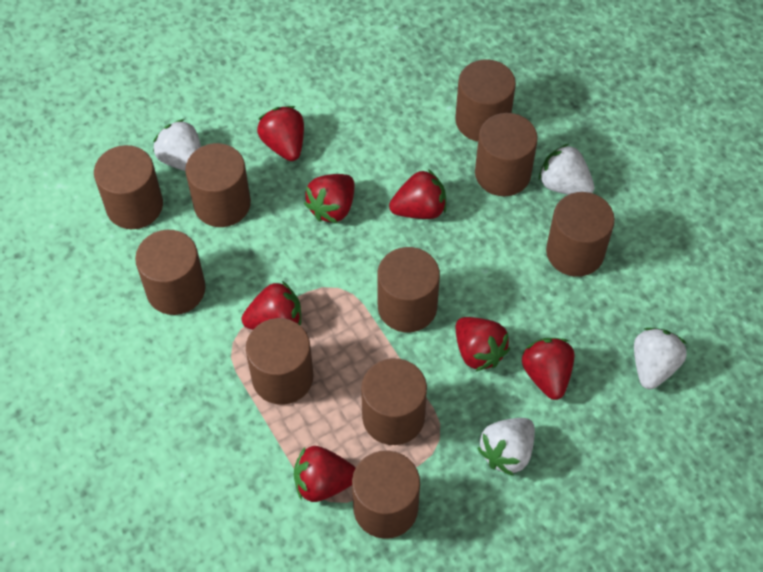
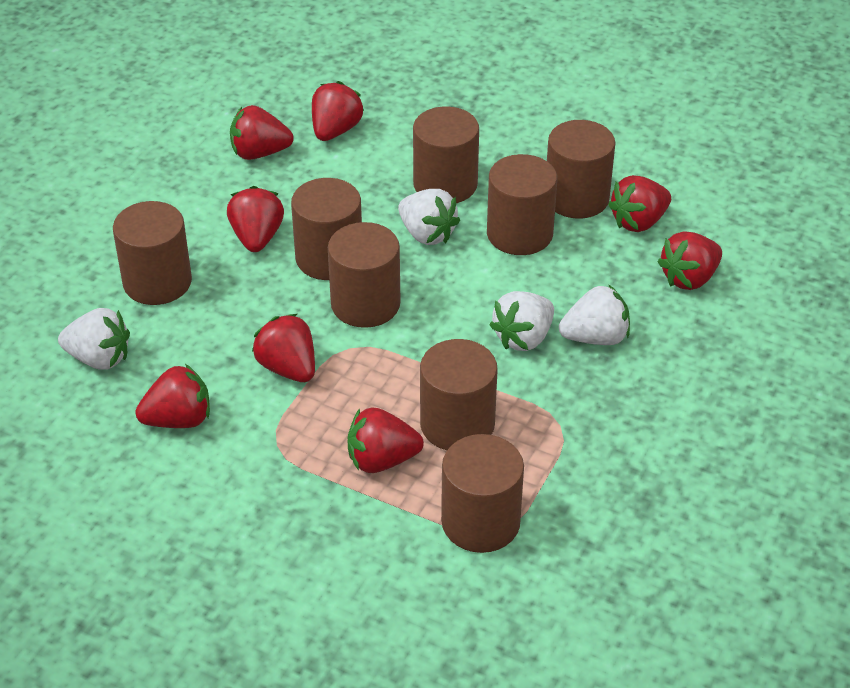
brown cylinder: 10 -> 8
red strawberry: 7 -> 8

